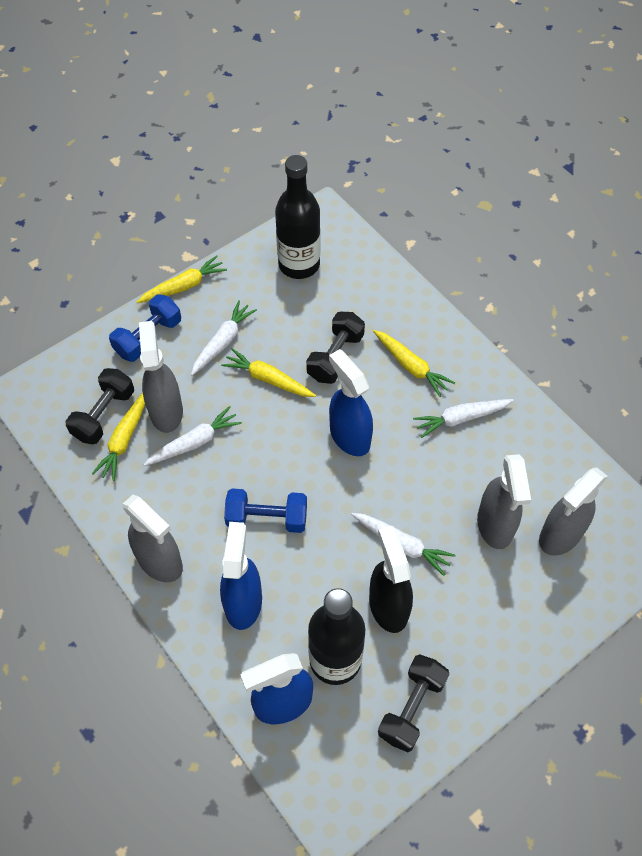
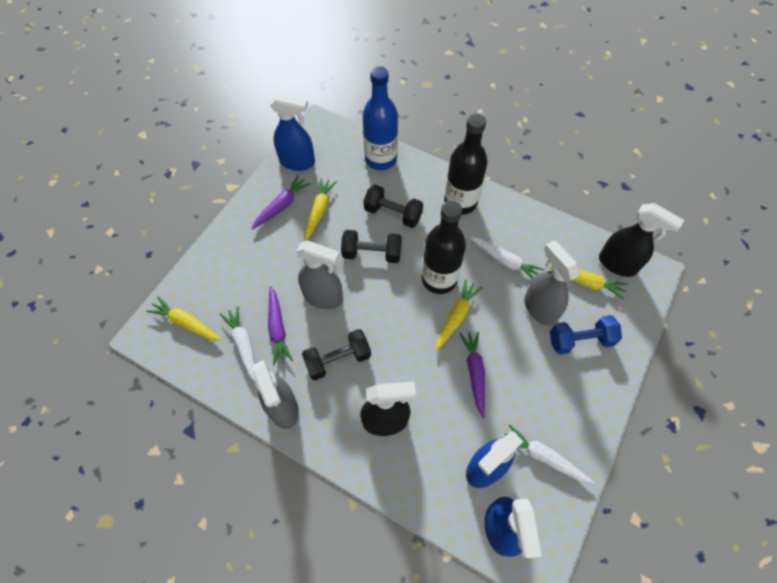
black spray bottle: 1 -> 2
blue bottle: 0 -> 1
blue dumbbell: 2 -> 1
grey spray bottle: 4 -> 3
purple carrot: 0 -> 3
white carrot: 4 -> 3

